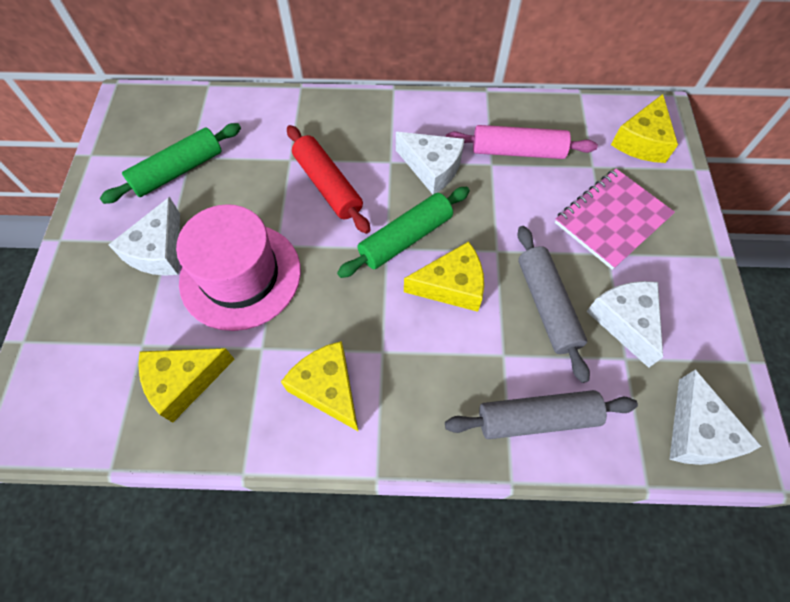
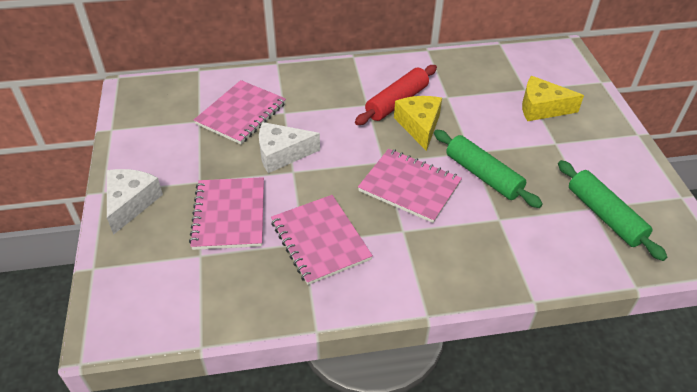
grey rolling pin: 2 -> 0
pink hat: 1 -> 0
pink notebook: 1 -> 4
pink rolling pin: 1 -> 0
white cheese: 4 -> 2
yellow cheese: 4 -> 2

